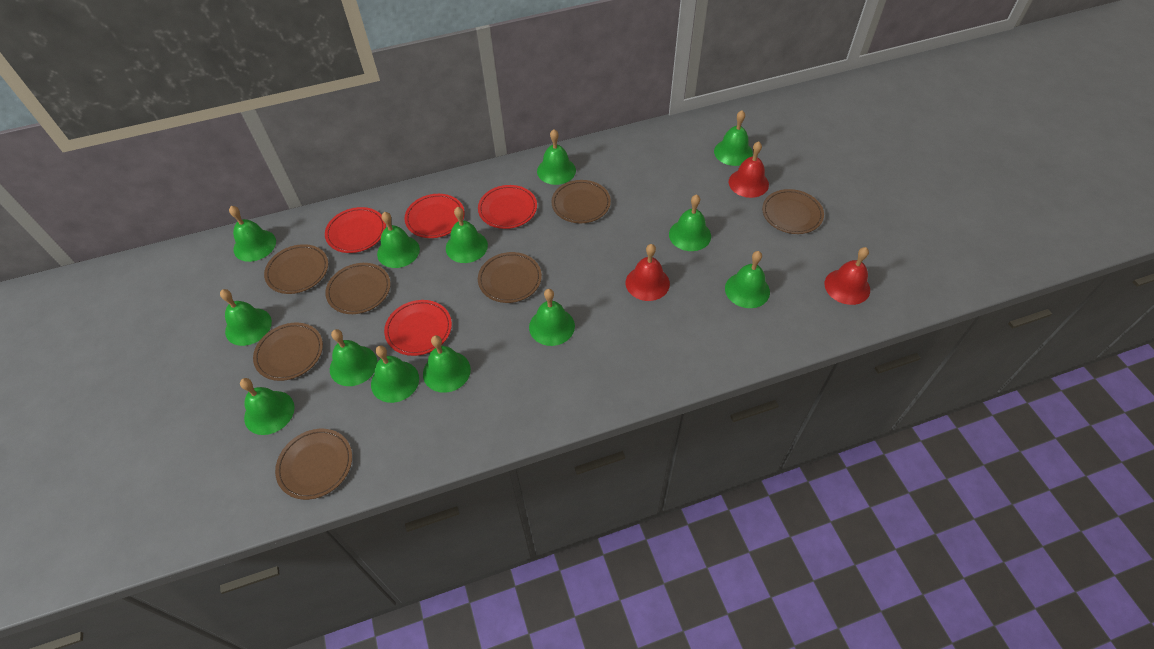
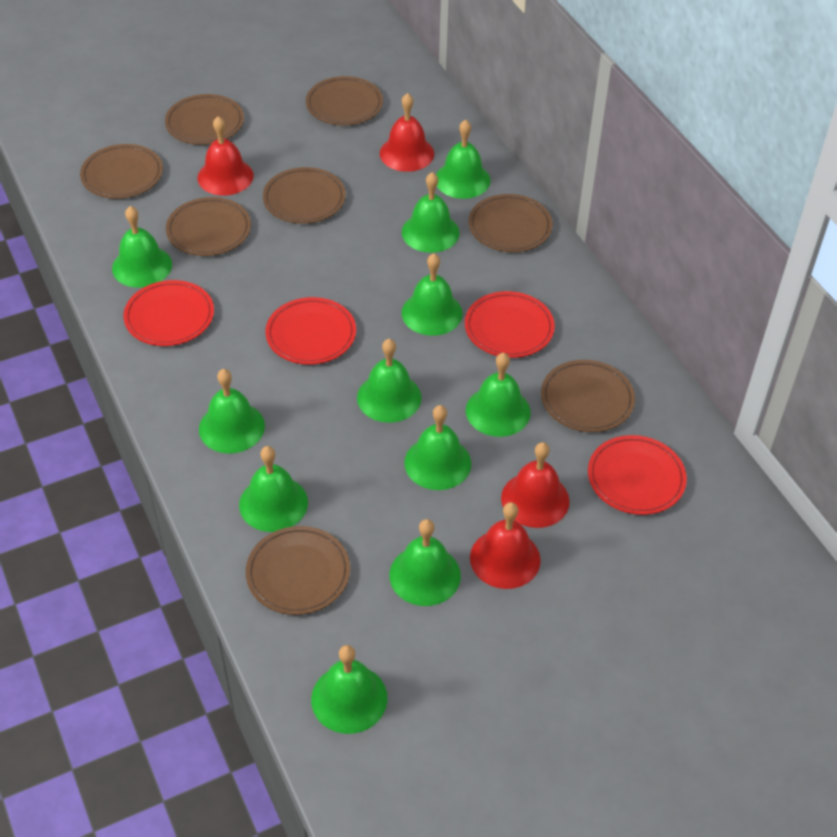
brown plate: 7 -> 8
green bell: 13 -> 11
red bell: 3 -> 4

